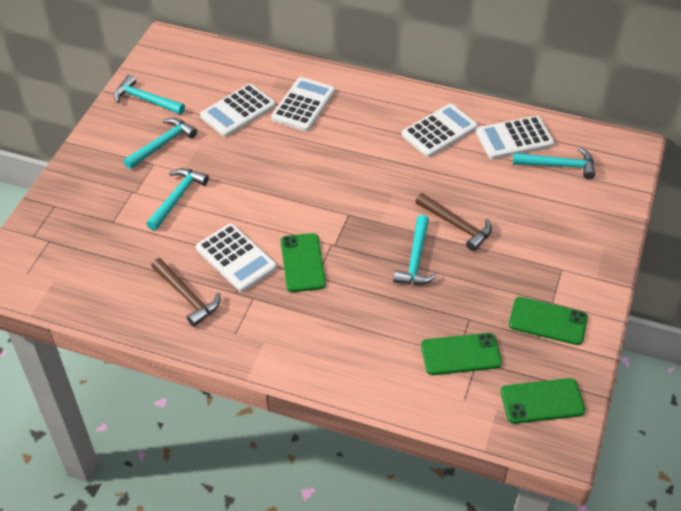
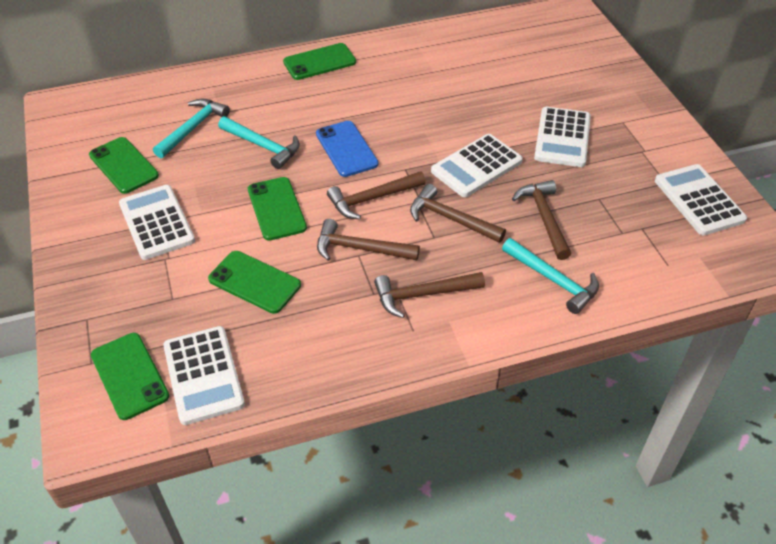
blue phone: 0 -> 1
brown hammer: 2 -> 5
green phone: 4 -> 5
turquoise hammer: 5 -> 3

